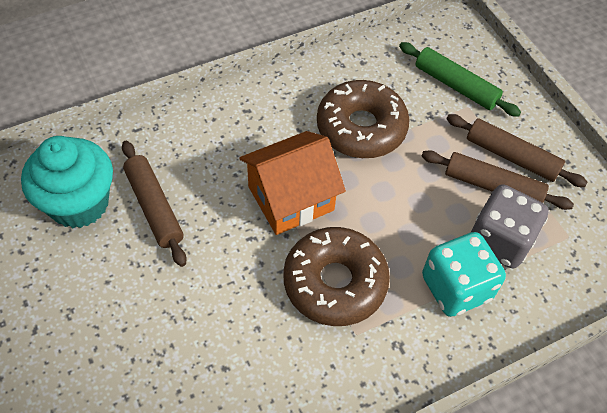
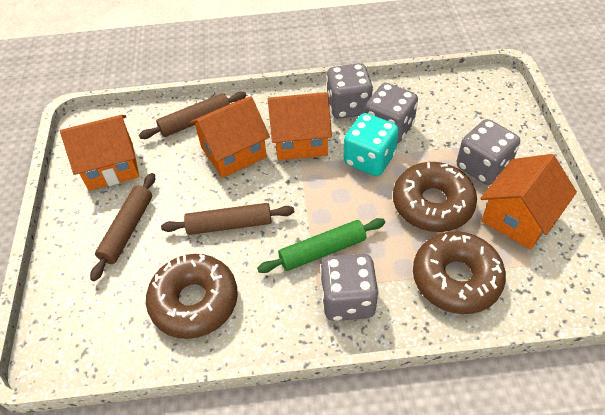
brown donut: 2 -> 3
grey dice: 1 -> 4
orange house: 1 -> 4
turquoise cupcake: 1 -> 0

